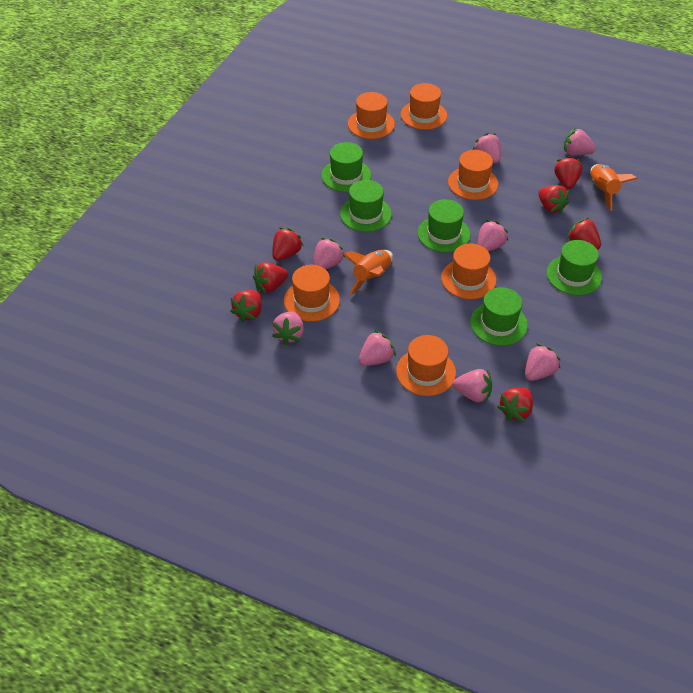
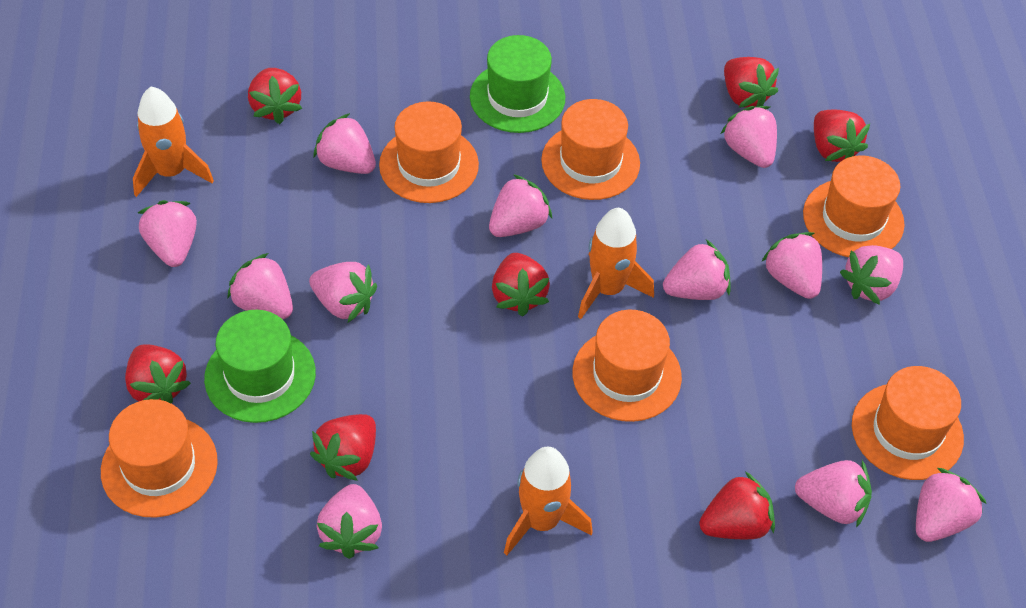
green hat: 5 -> 2
orange rocket: 2 -> 3
pink strawberry: 8 -> 12

